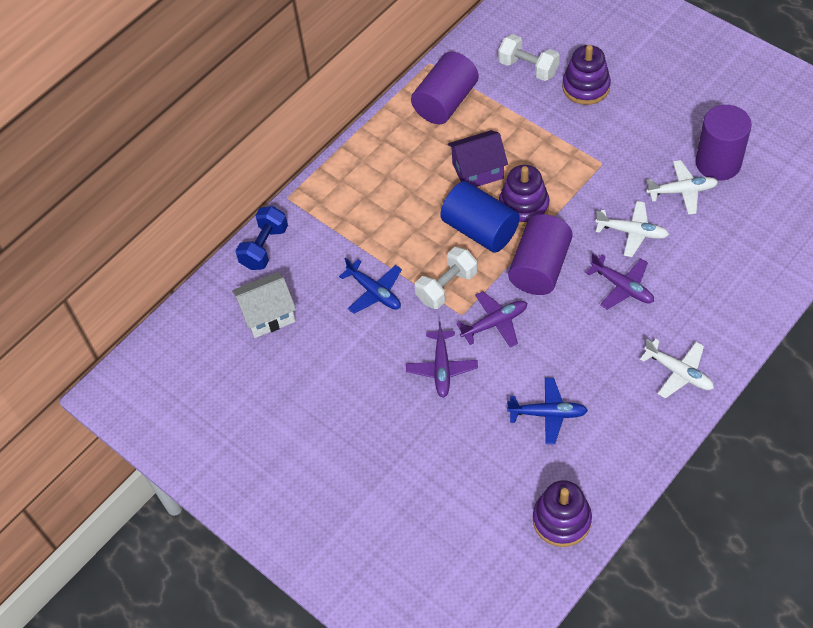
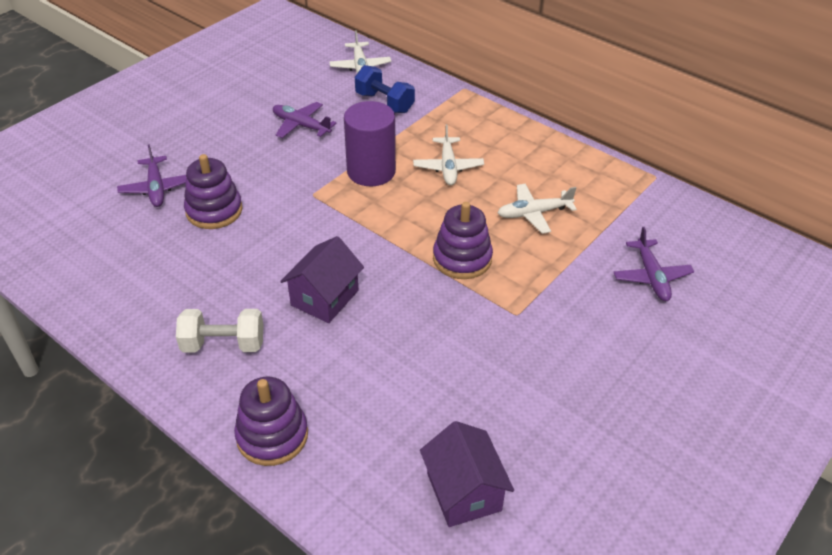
blue cylinder: 1 -> 0
blue plane: 2 -> 0
purple cylinder: 3 -> 1
purple house: 1 -> 2
white dumbbell: 2 -> 1
white house: 1 -> 0

